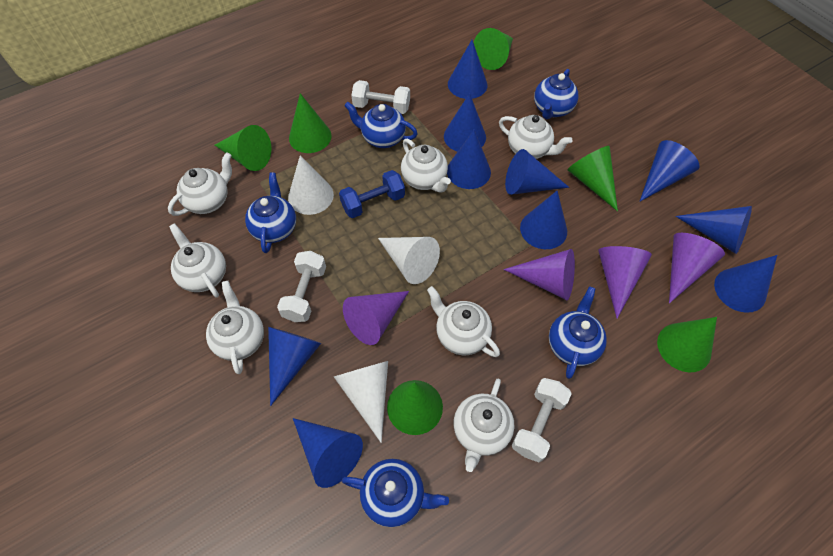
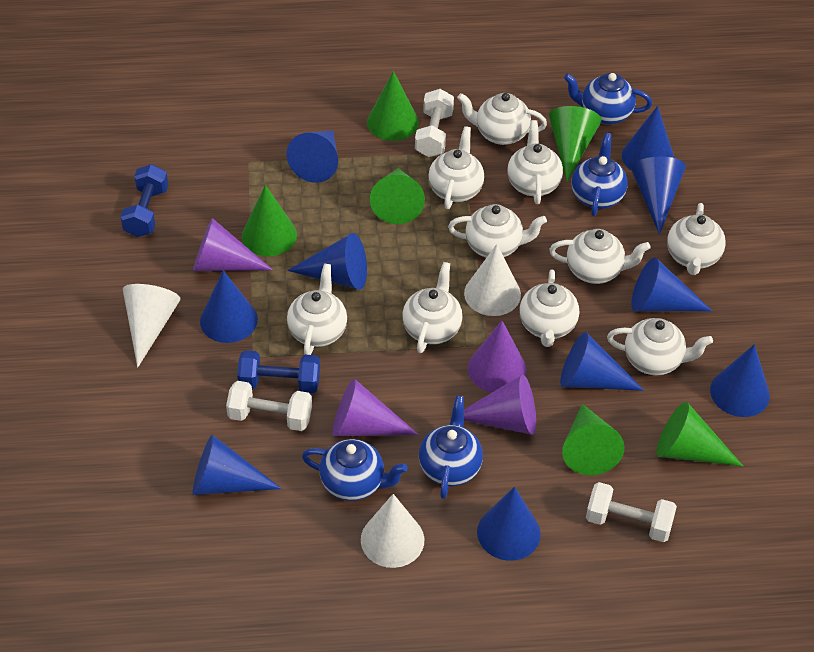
blue dumbbell: 1 -> 2
blue teapot: 5 -> 4
white teapot: 7 -> 10

